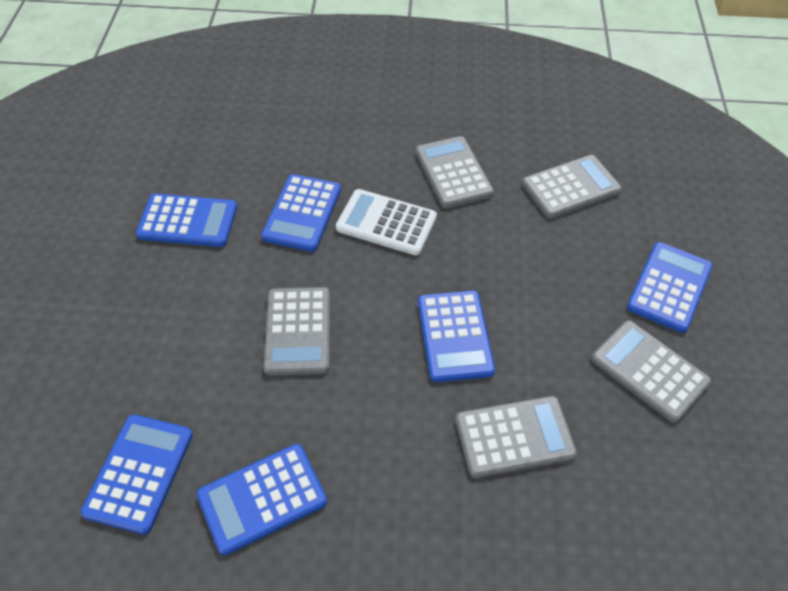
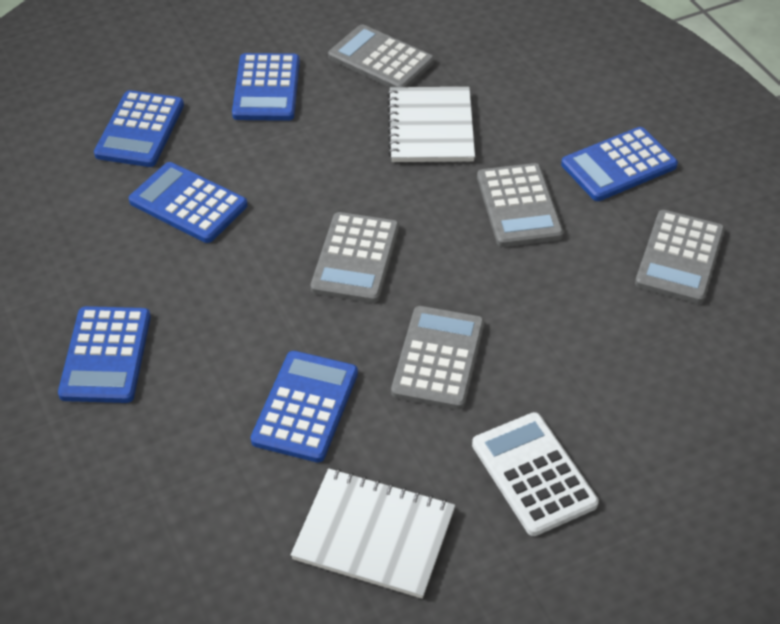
white notebook: 0 -> 2

